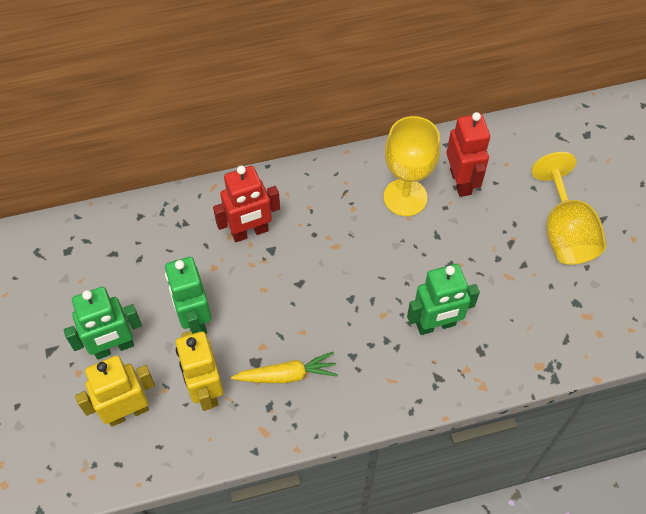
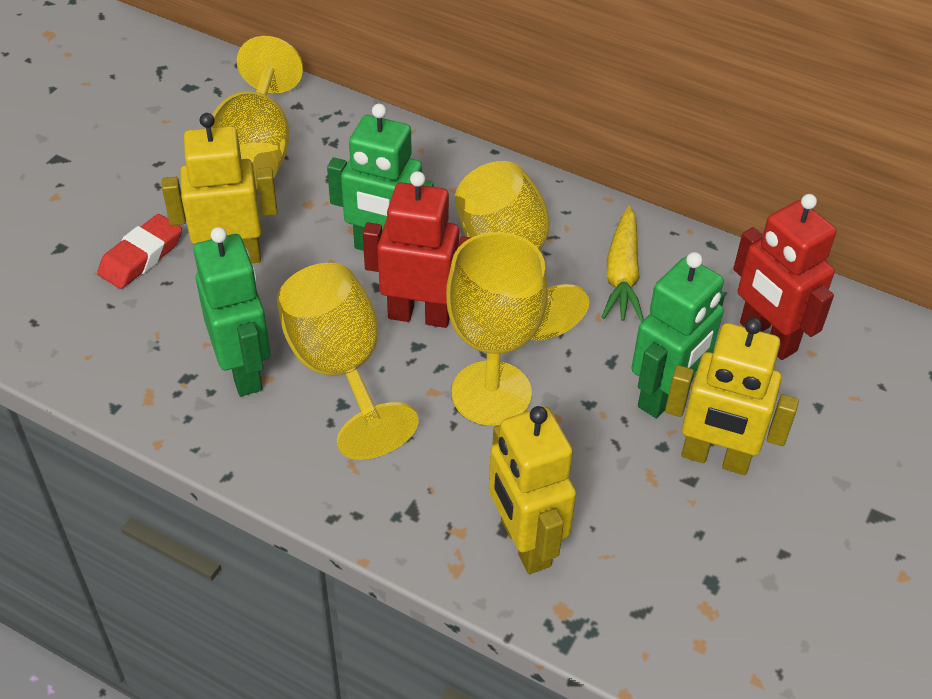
red eraser: 0 -> 1
yellow goblet: 2 -> 4
yellow robot: 2 -> 3

